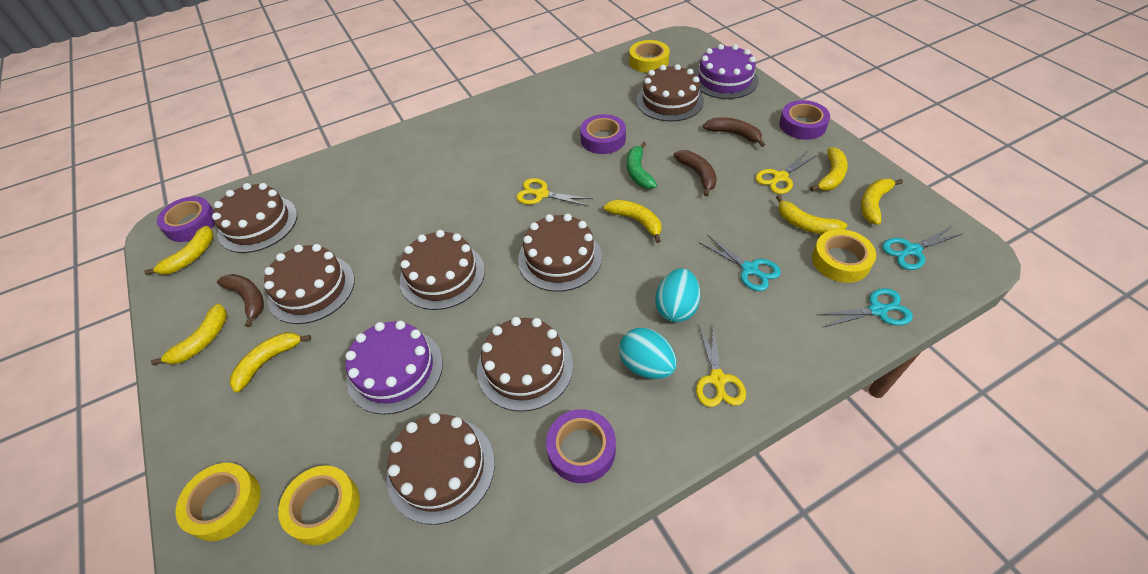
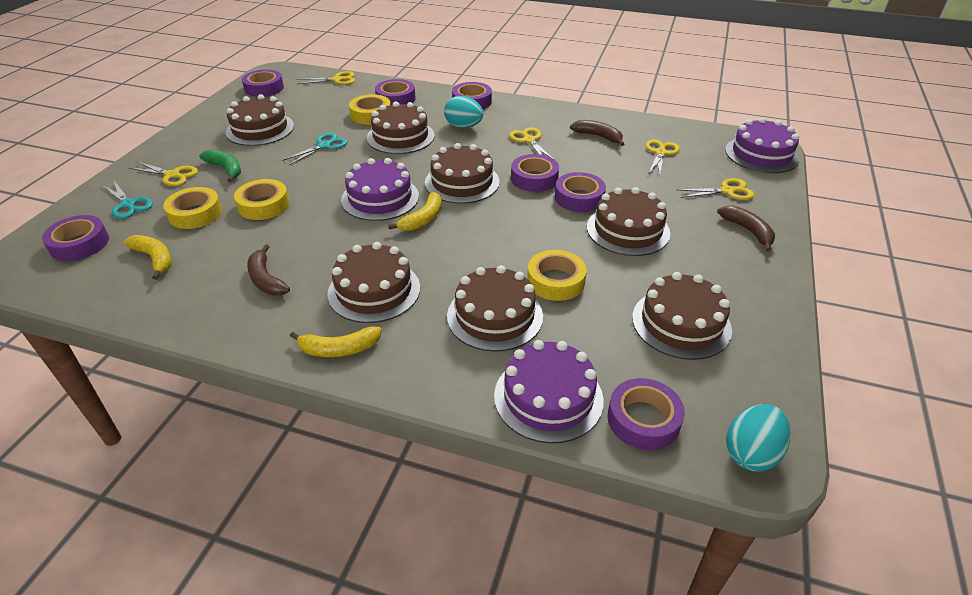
purple cake: 2 -> 3
purple tape: 4 -> 7
turquoise scissors: 3 -> 2
yellow banana: 7 -> 3
yellow scissors: 3 -> 5

